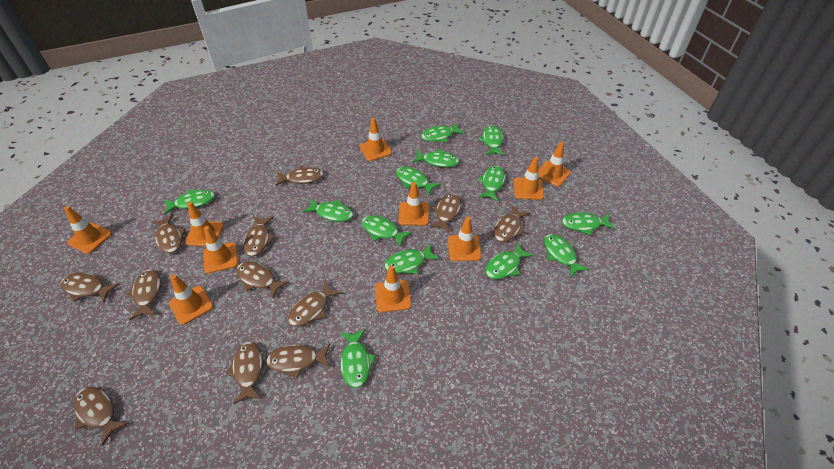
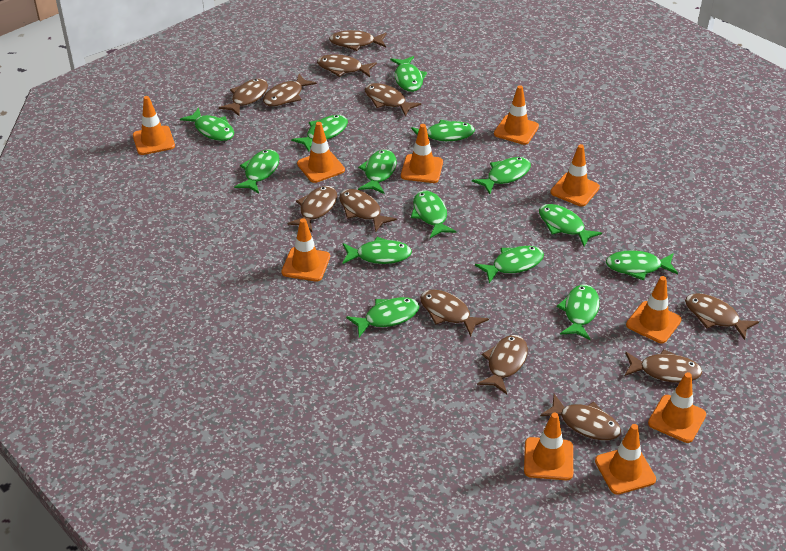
green fish: 13 -> 14

